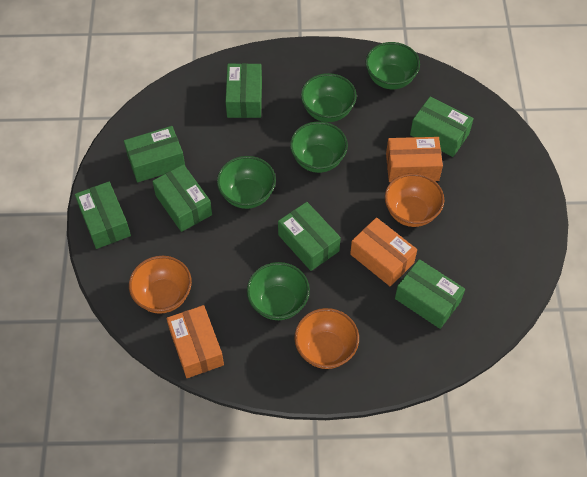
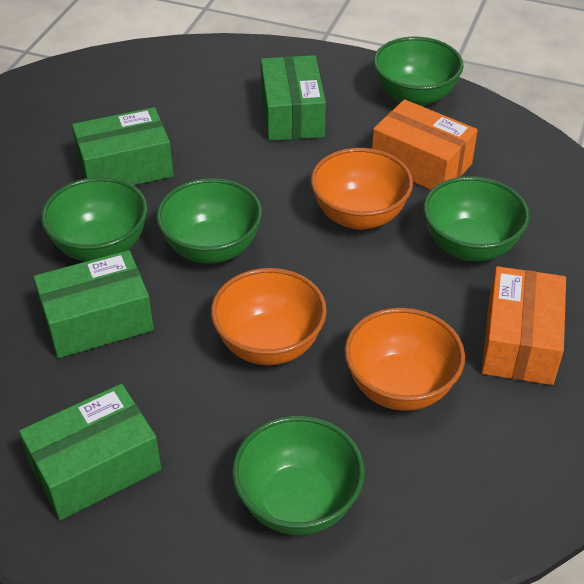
green box: 7 -> 4
orange box: 3 -> 2

